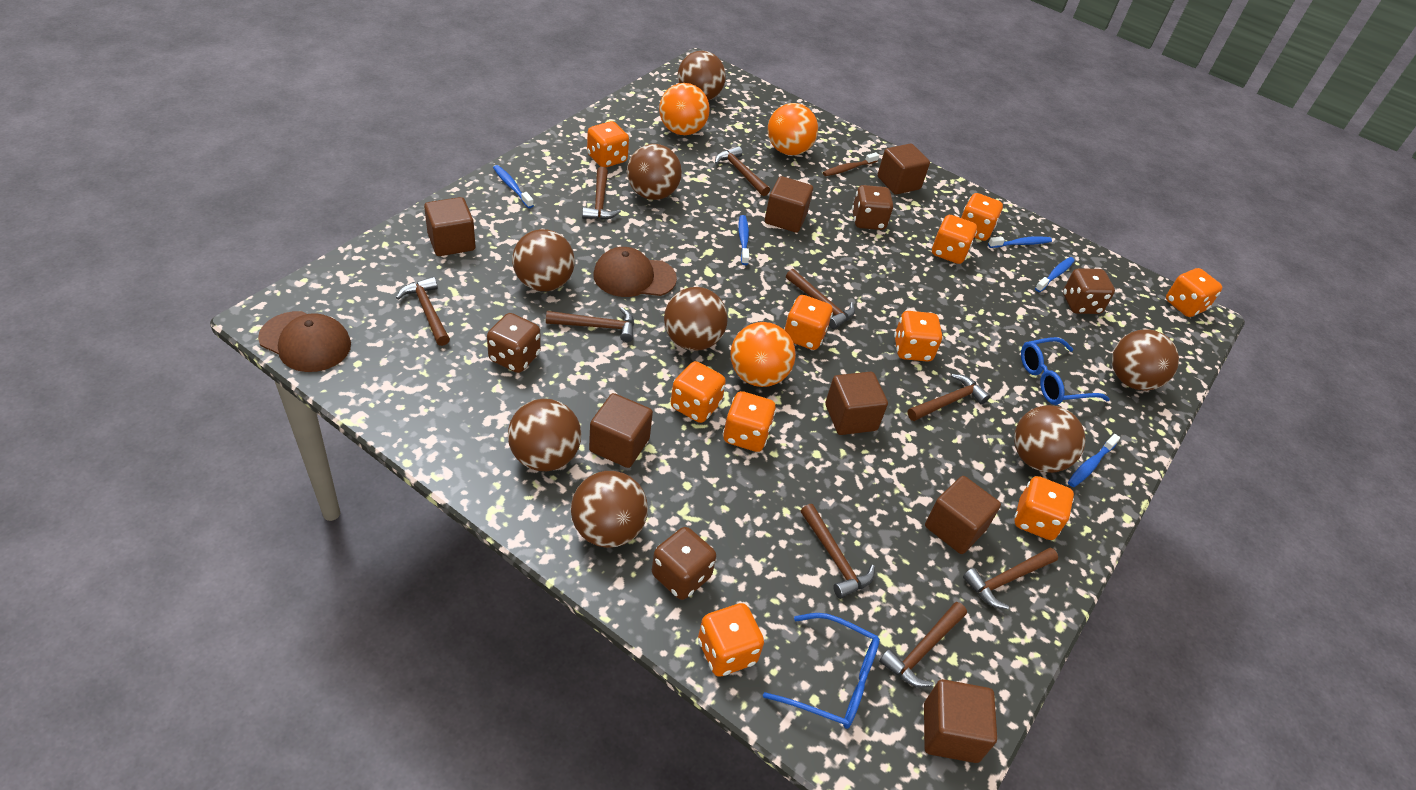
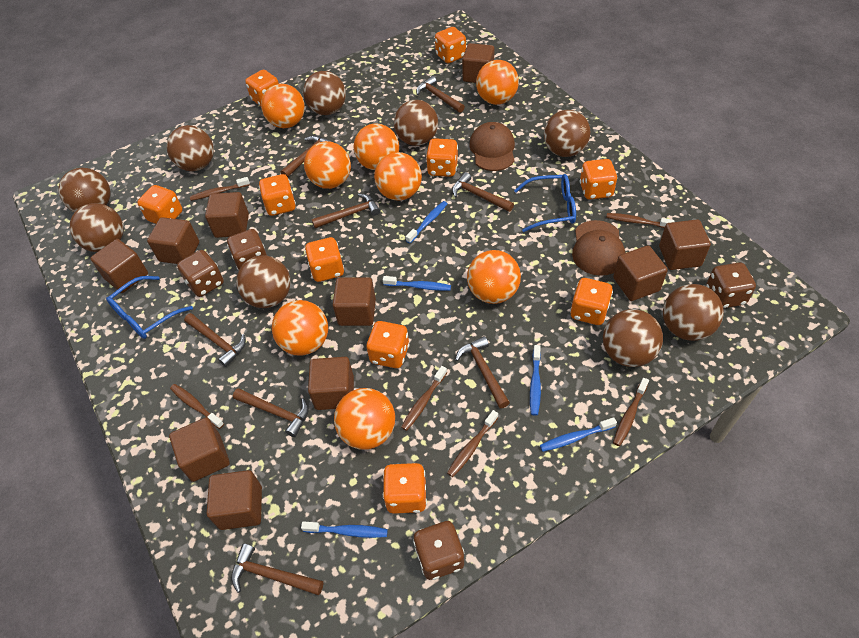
brown ball: 8 -> 9
brown cube: 7 -> 10
brown hammer: 9 -> 8
brown toothbrush: 1 -> 6
orange ball: 3 -> 8

